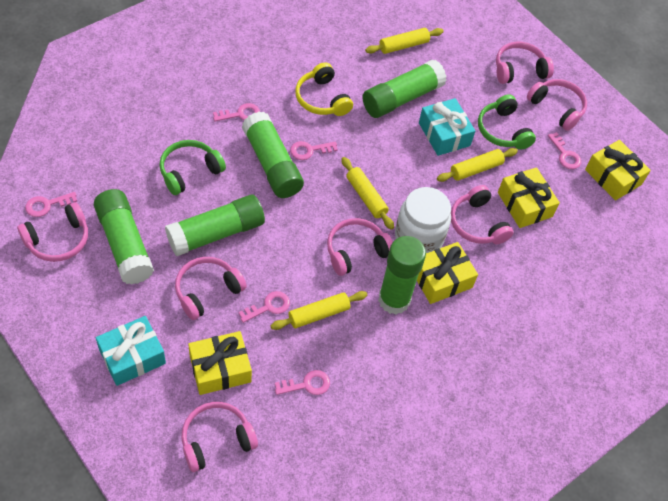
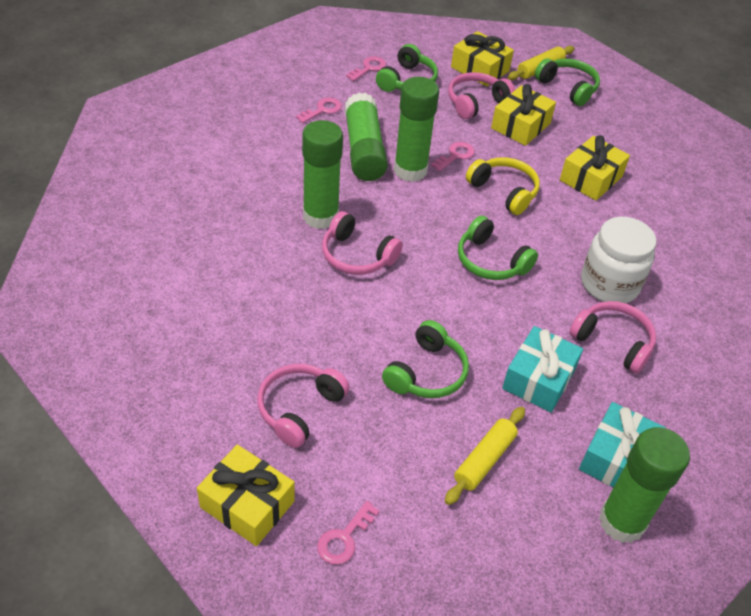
green glue stick: 5 -> 4
green headphones: 2 -> 4
pink headphones: 7 -> 4
pink key: 6 -> 4
yellow rolling pin: 4 -> 2

